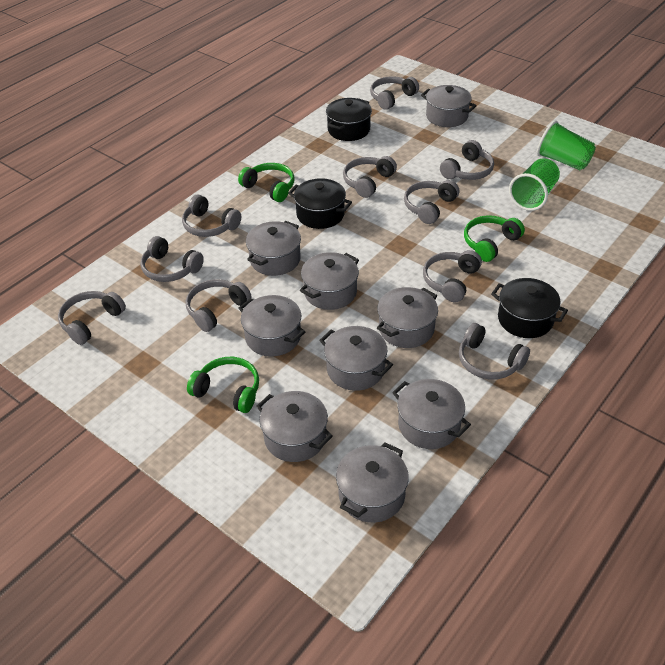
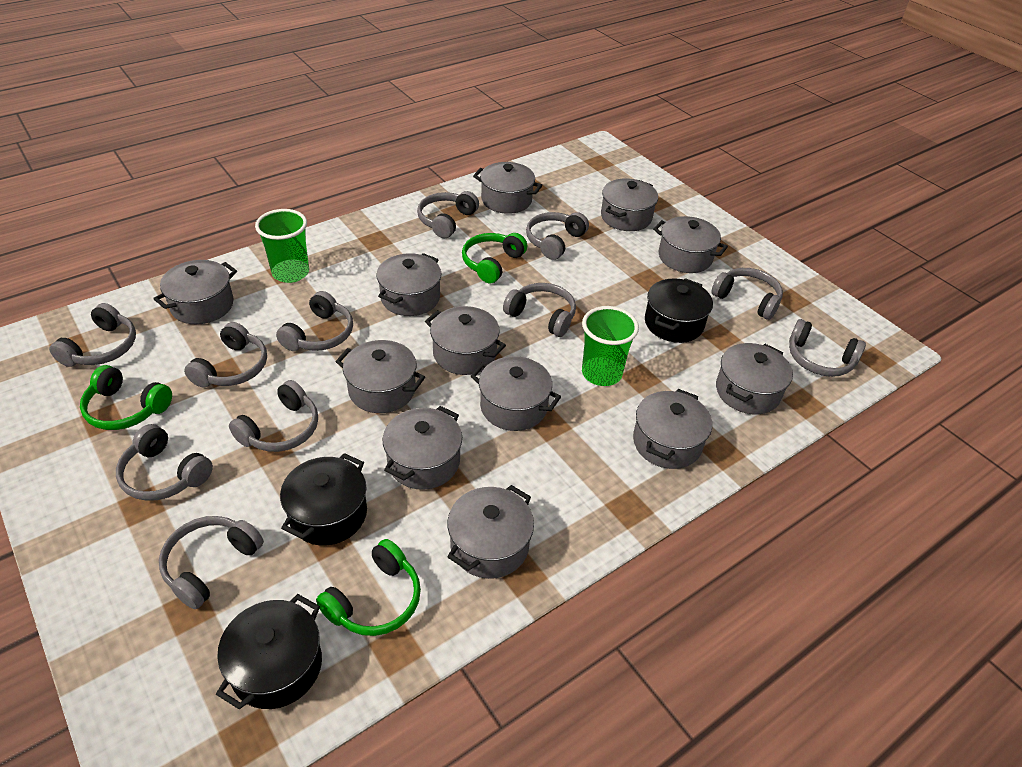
grey headphones: 10 -> 11
grey pot: 9 -> 12

